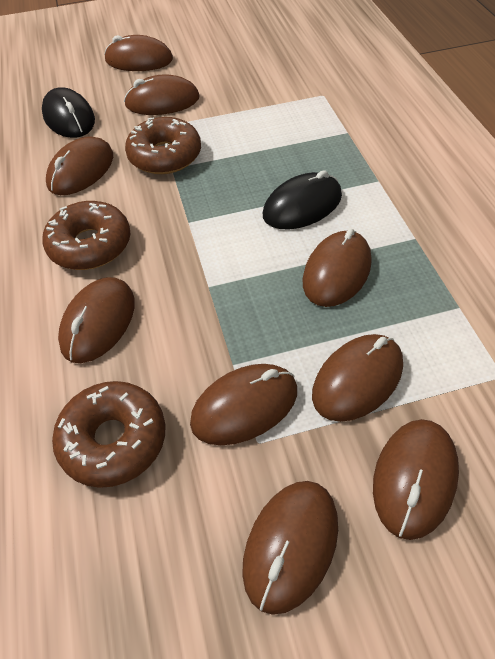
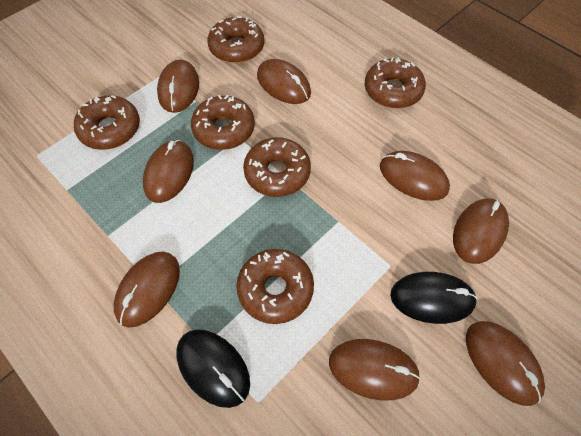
brown donut: 3 -> 6
brown mouse: 9 -> 8

